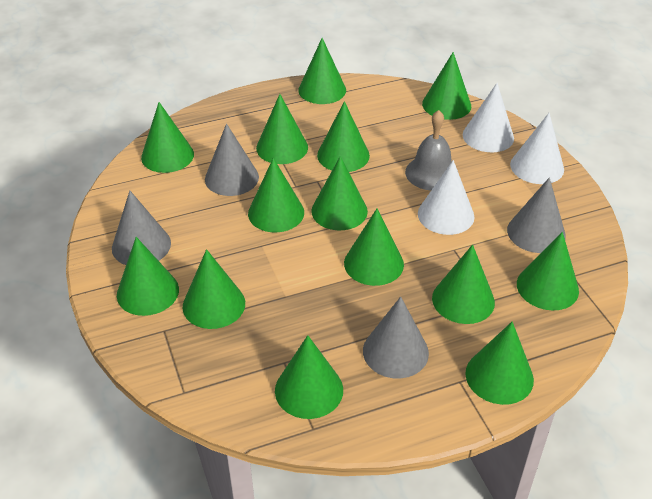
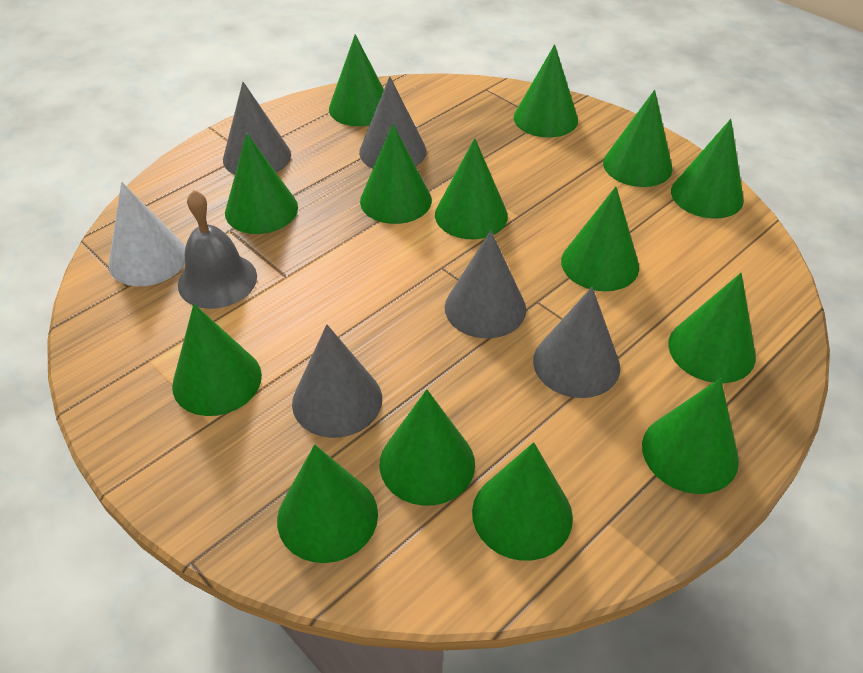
grey cone: 4 -> 5
white cone: 3 -> 1

